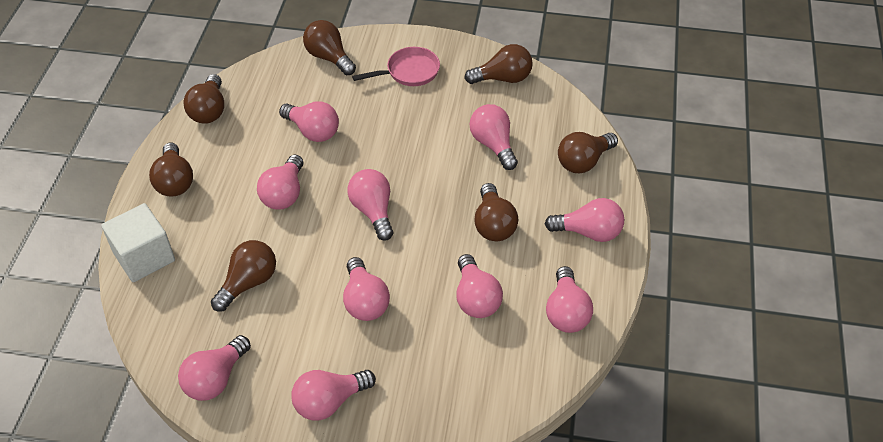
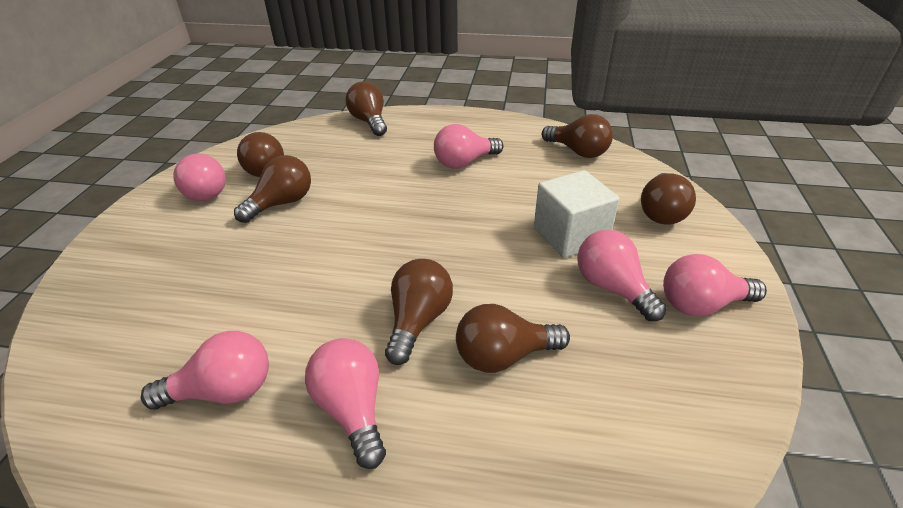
pink light bulb: 10 -> 6
pink pan: 1 -> 0

